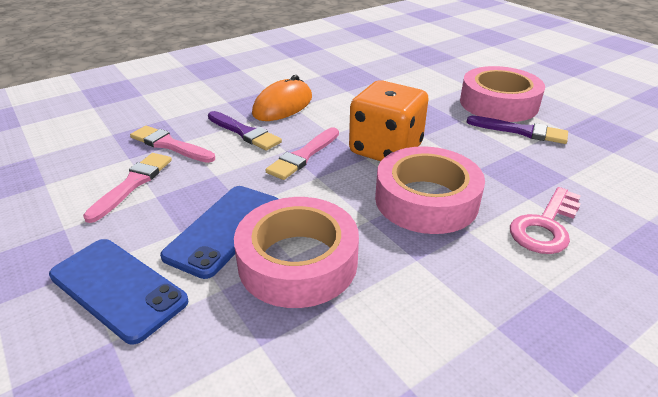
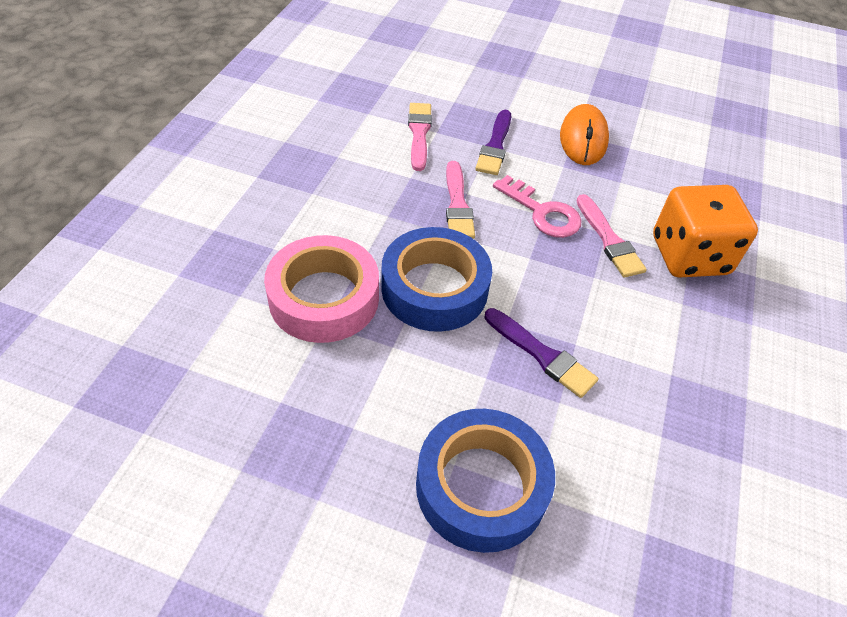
blue phone: 2 -> 0
blue tape: 0 -> 2
pink tape: 3 -> 1

